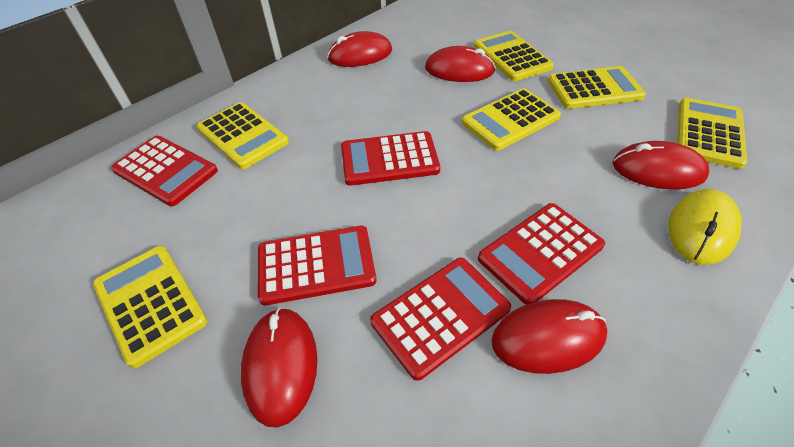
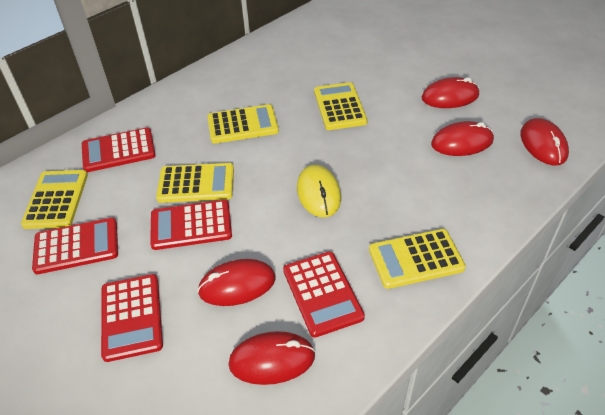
yellow calculator: 6 -> 5

